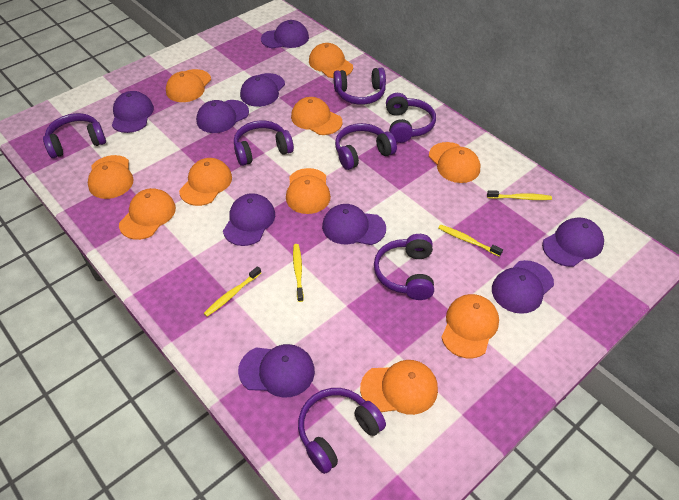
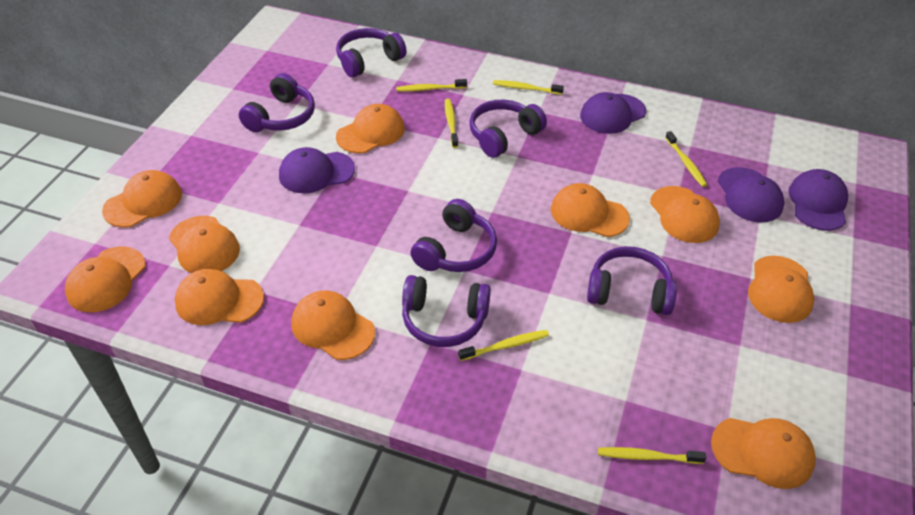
purple cap: 9 -> 4
purple headphones: 7 -> 6
yellow toothbrush: 4 -> 6

